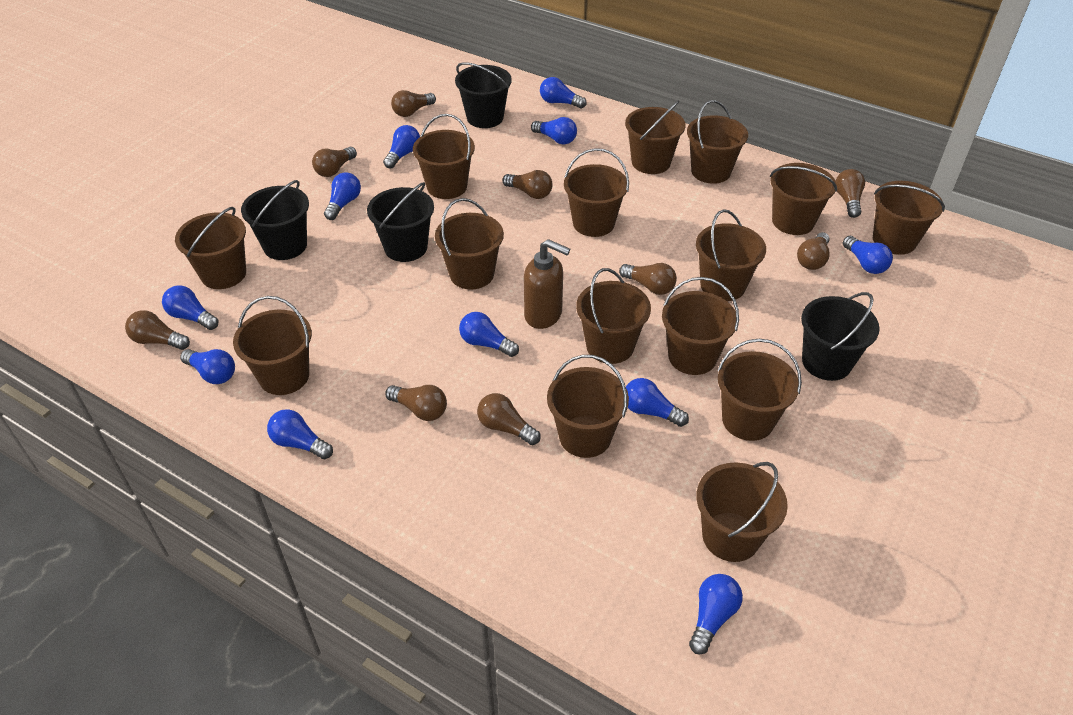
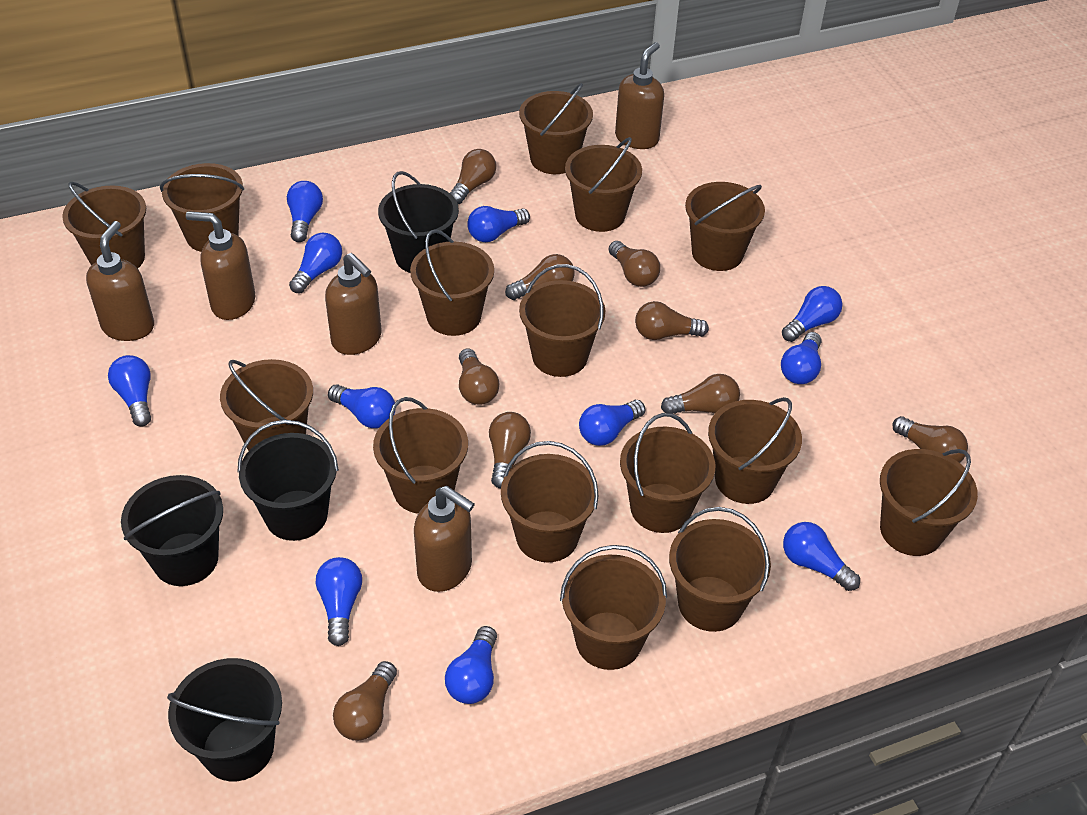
brown soap dispenser: 1 -> 5

